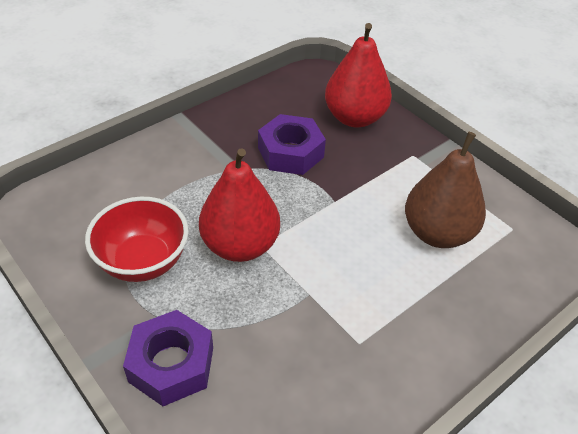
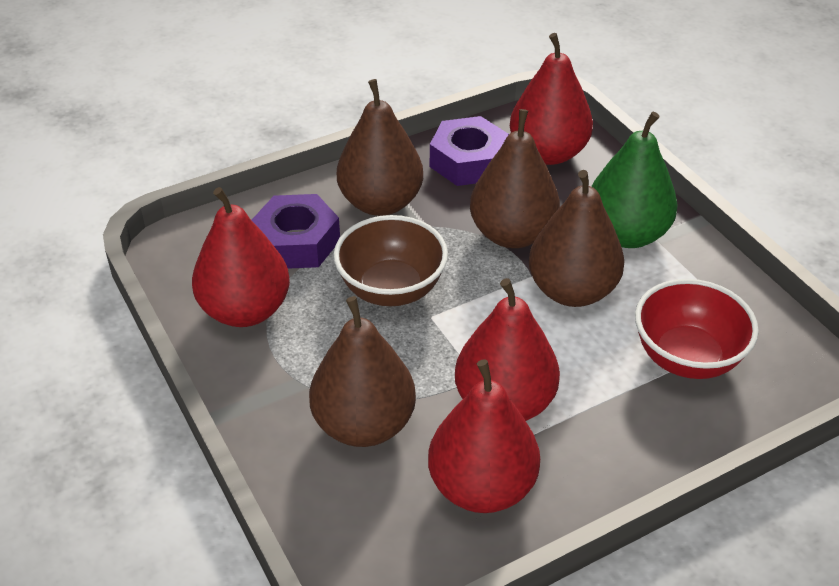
brown bowl: 0 -> 1
brown pear: 1 -> 4
green pear: 0 -> 1
red pear: 2 -> 4

